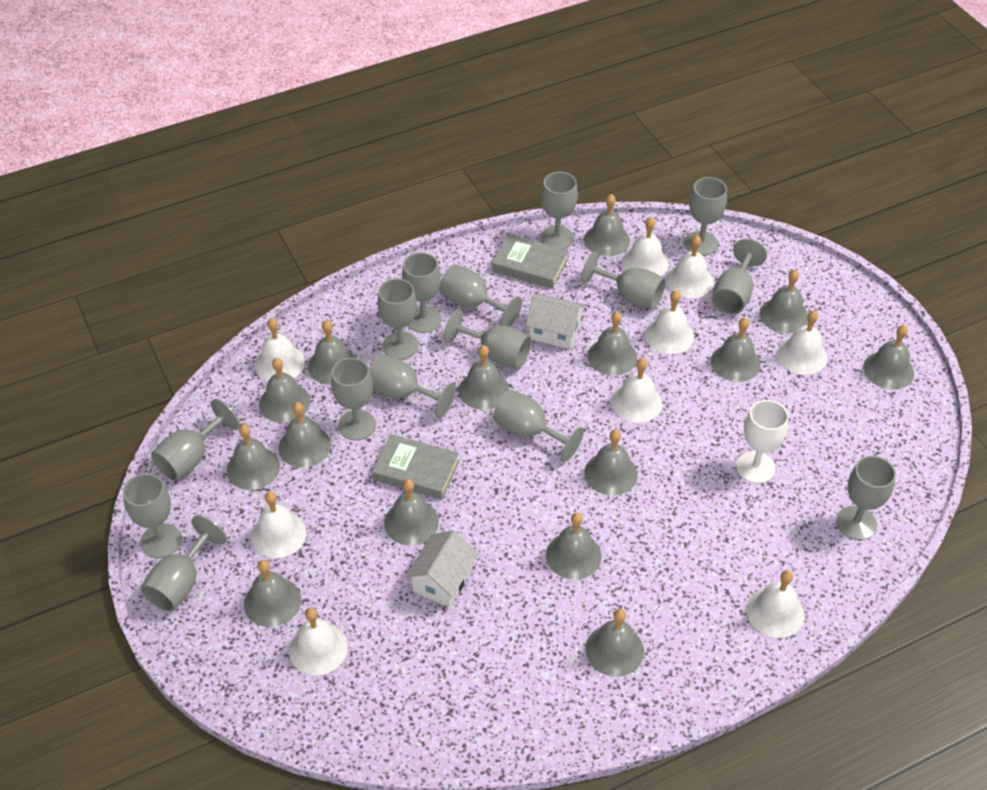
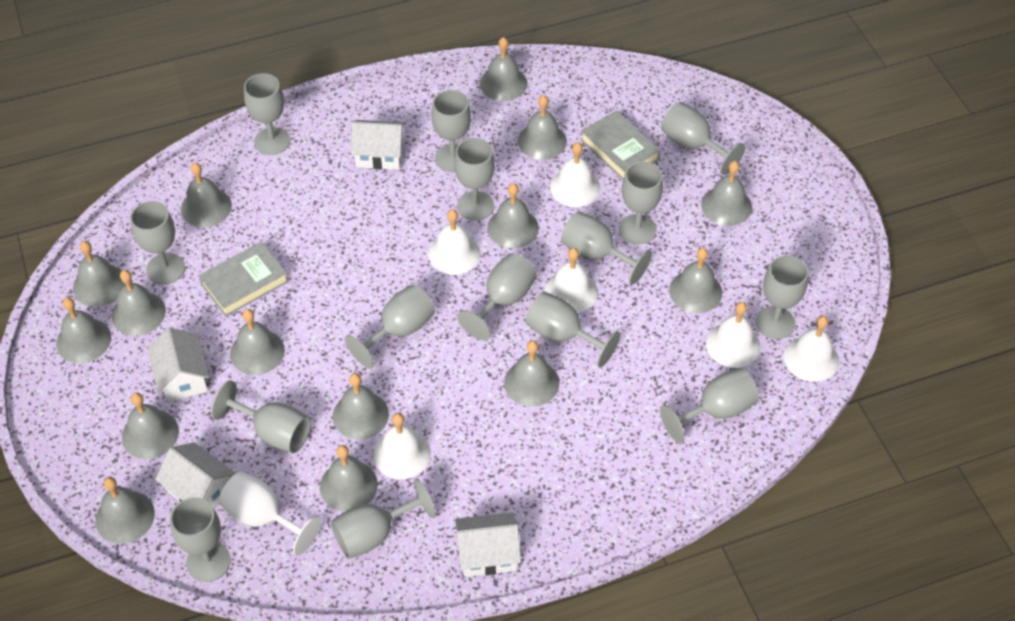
white bell: 9 -> 6
white house: 2 -> 4

